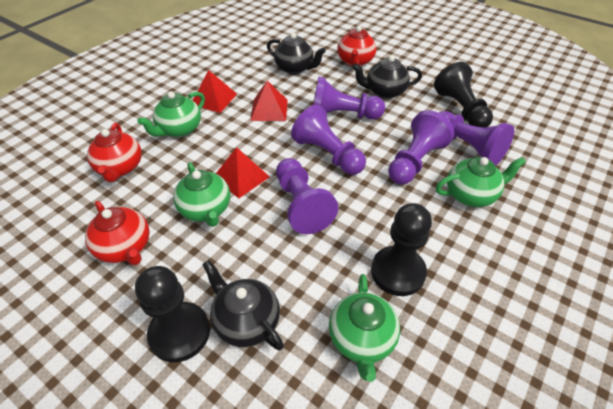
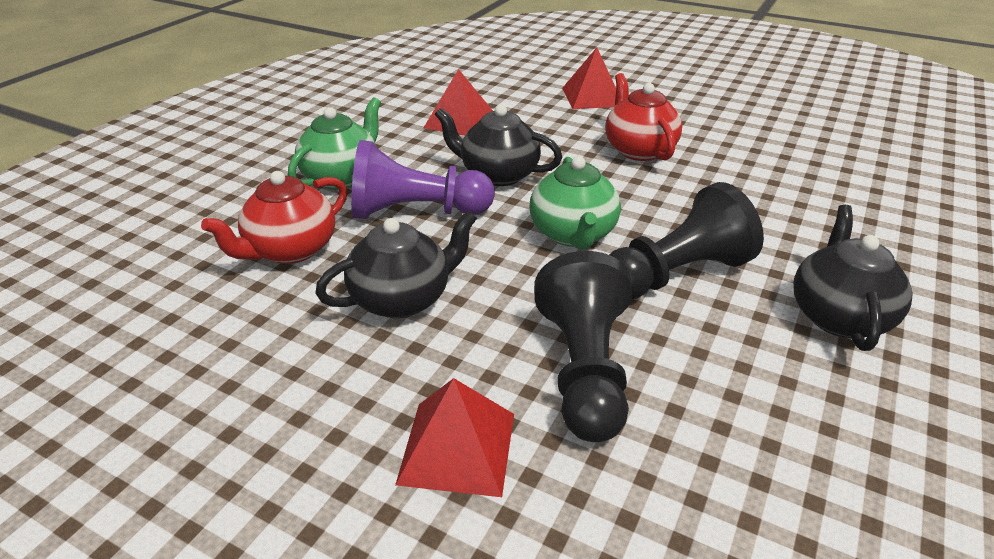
black pawn: 3 -> 2
green teapot: 4 -> 2
purple pawn: 5 -> 1
red teapot: 3 -> 2

